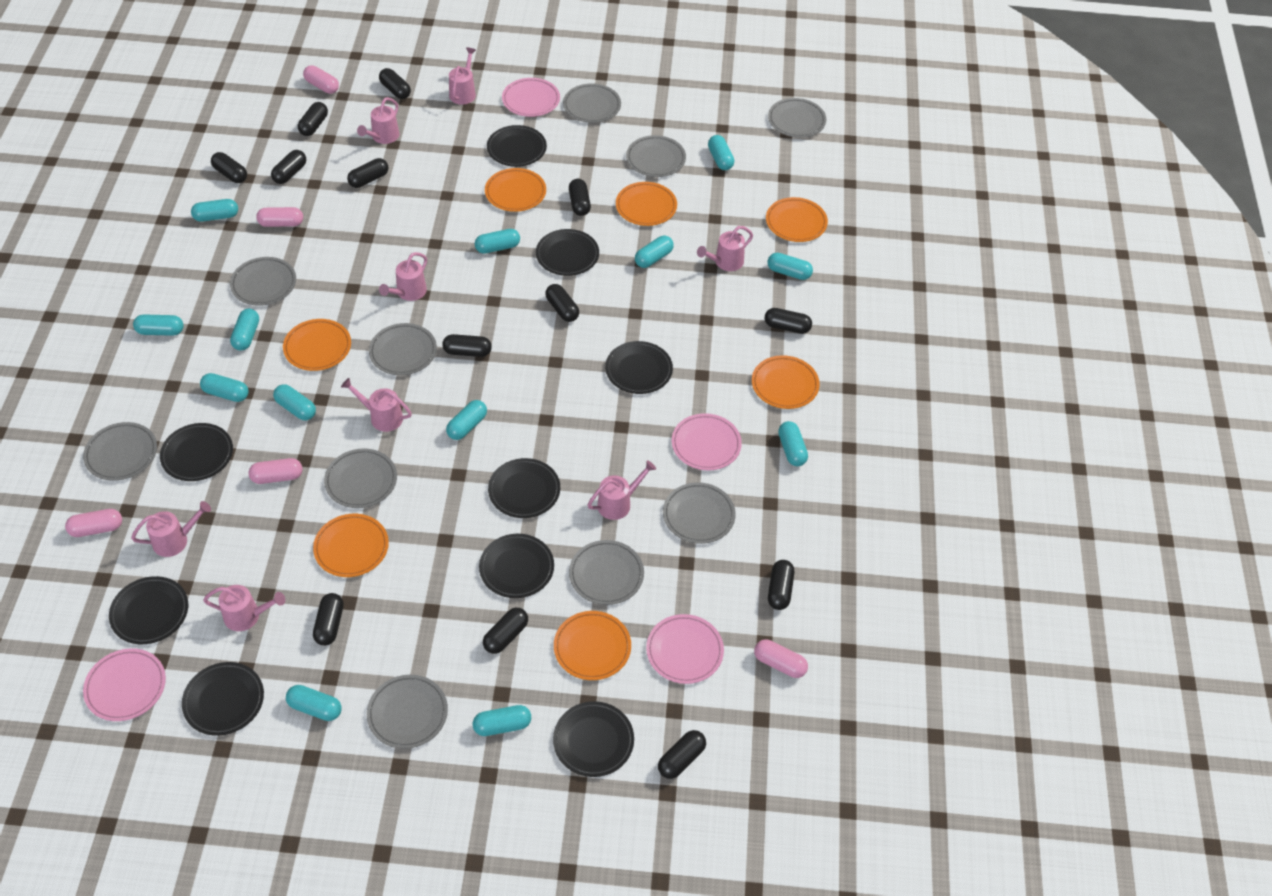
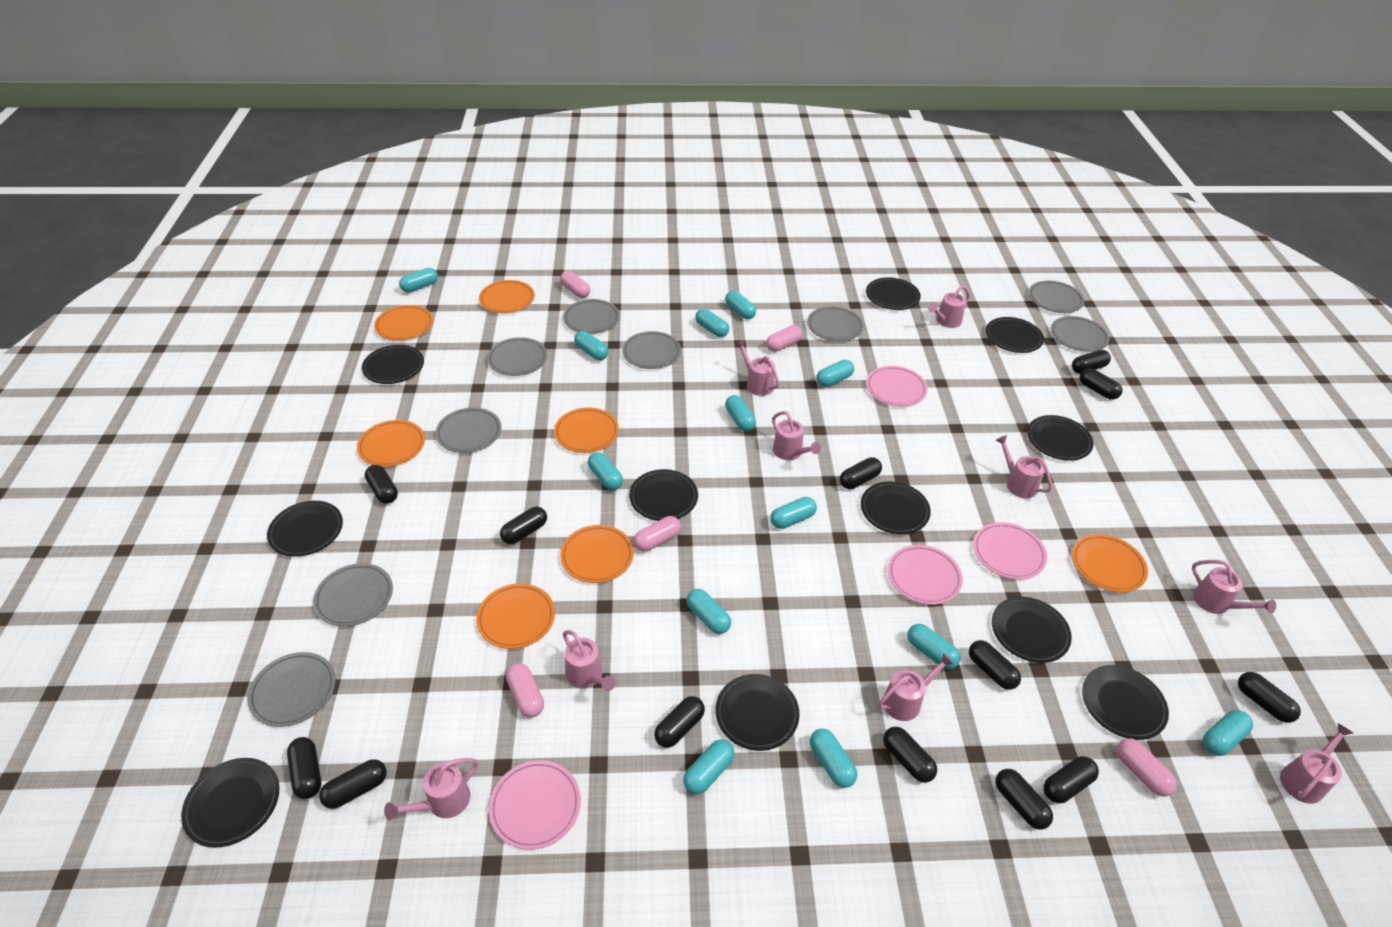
black plate: 9 -> 11
grey plate: 10 -> 9
pink watering can: 8 -> 9

